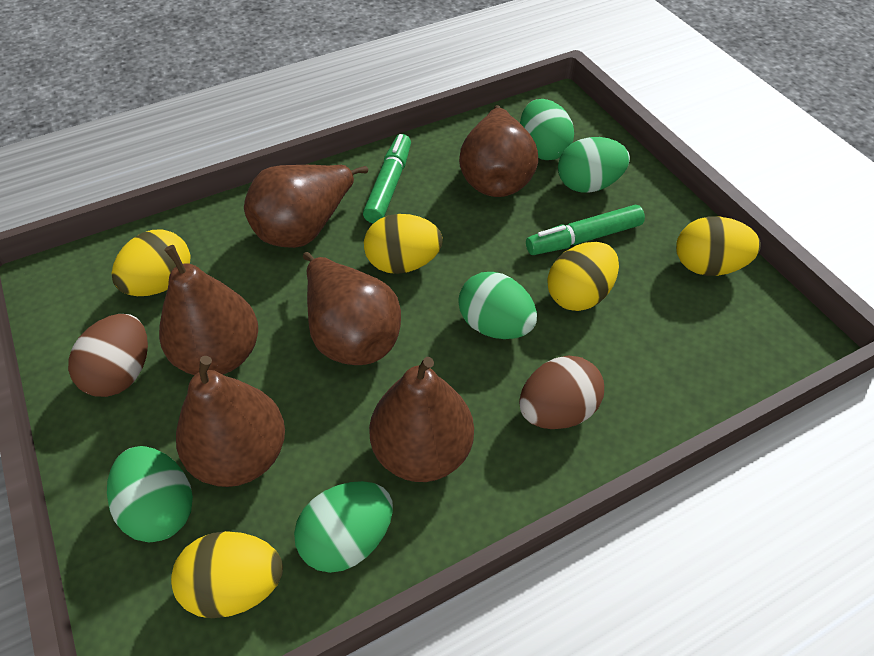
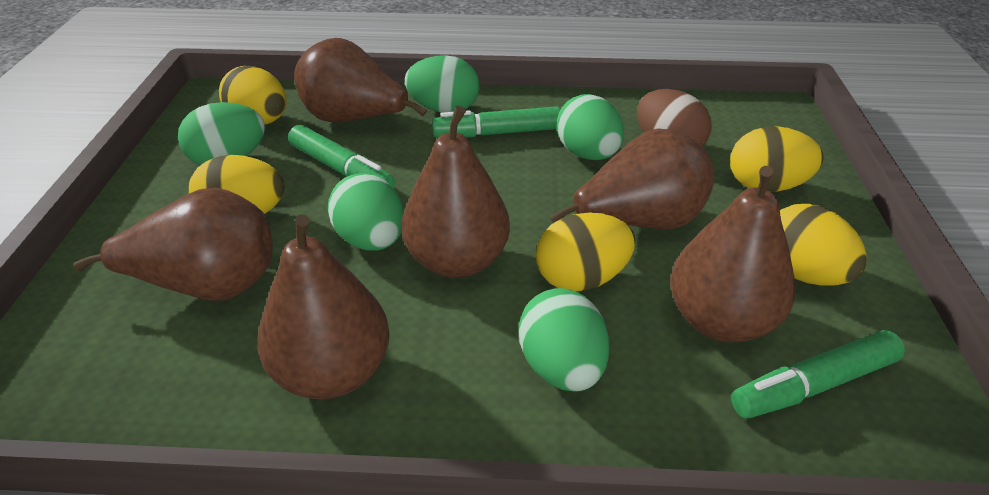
brown egg: 2 -> 1
green marker: 2 -> 3

